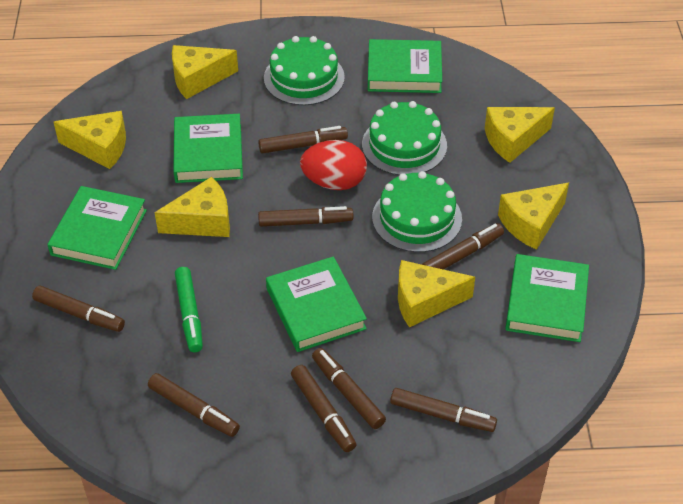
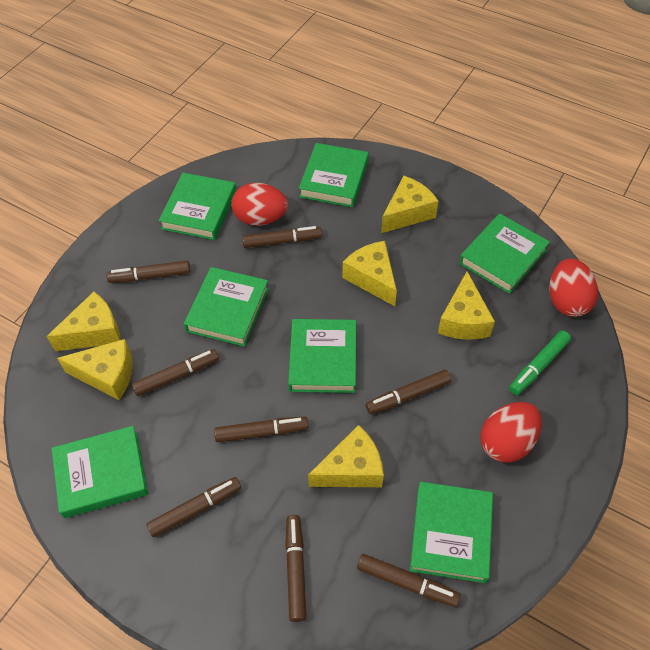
green book: 5 -> 7
green cake: 3 -> 0
red egg: 1 -> 3

